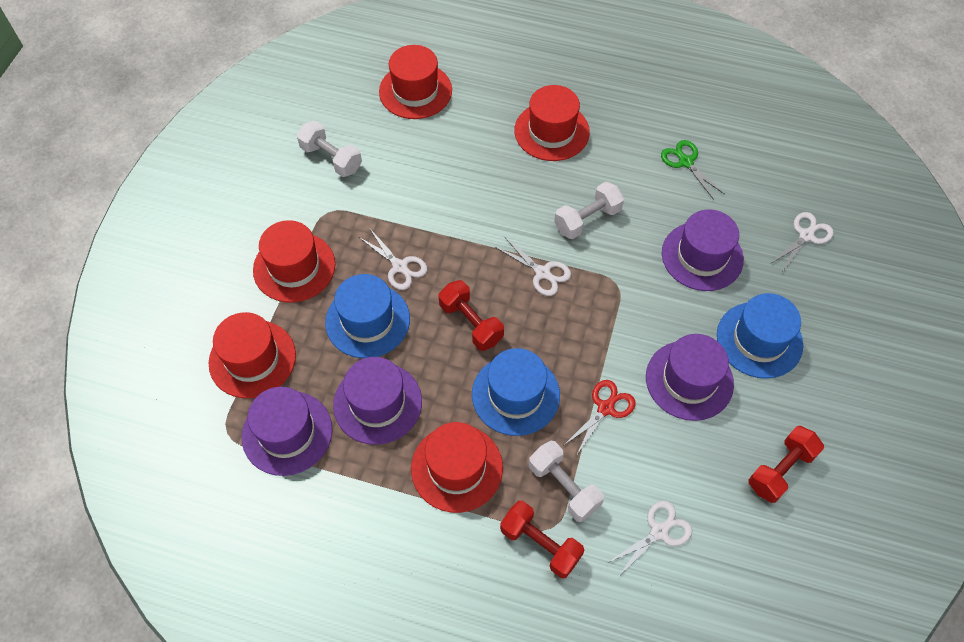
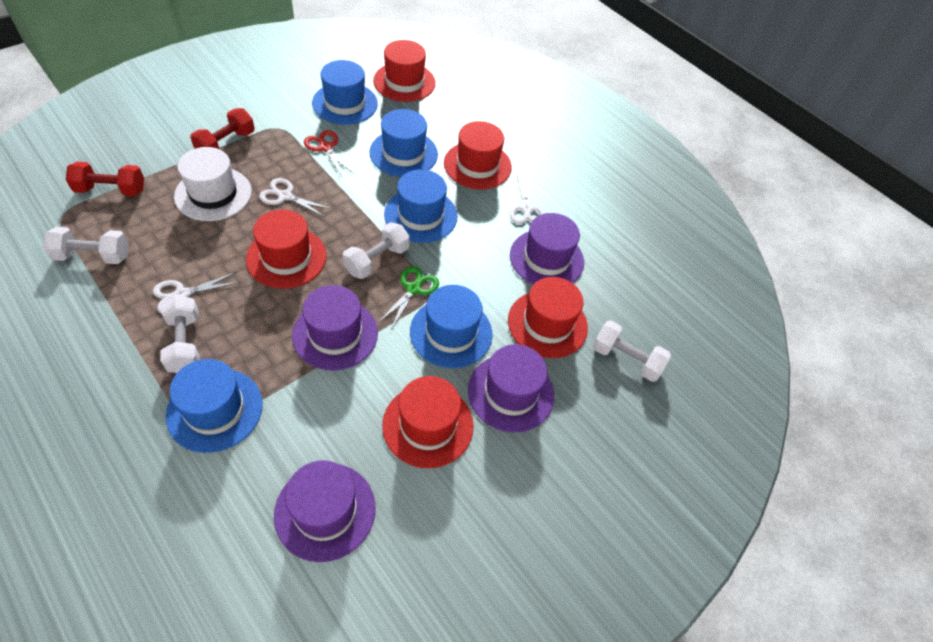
blue hat: 3 -> 5
red dumbbell: 3 -> 2
white dumbbell: 3 -> 4
white hat: 0 -> 1
white scissors: 4 -> 3

